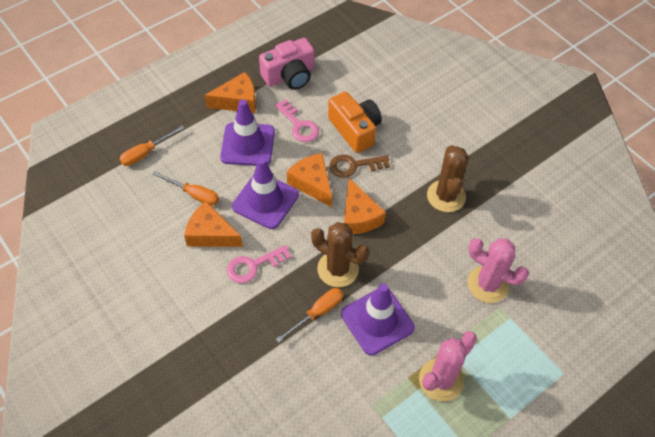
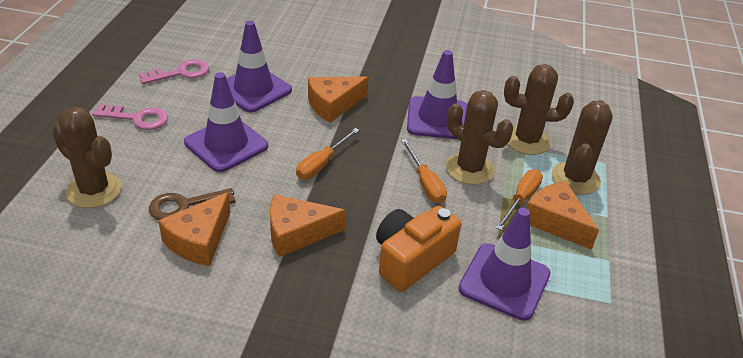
brown cactus: 2 -> 4
pink cactus: 2 -> 0
pink camera: 1 -> 0
purple traffic cone: 3 -> 4

